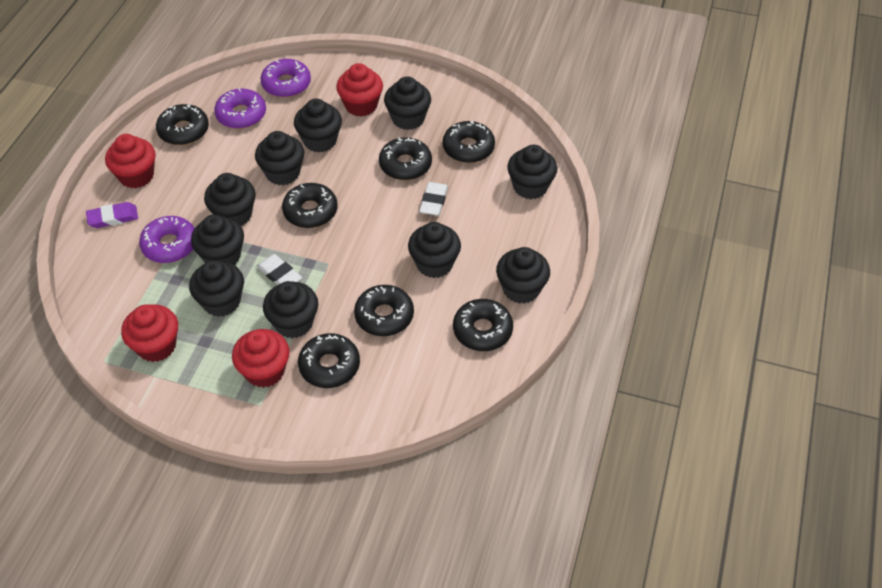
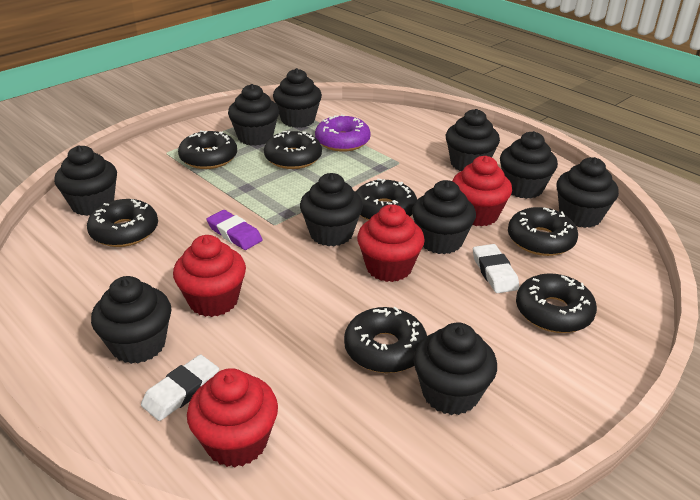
purple donut: 3 -> 1

